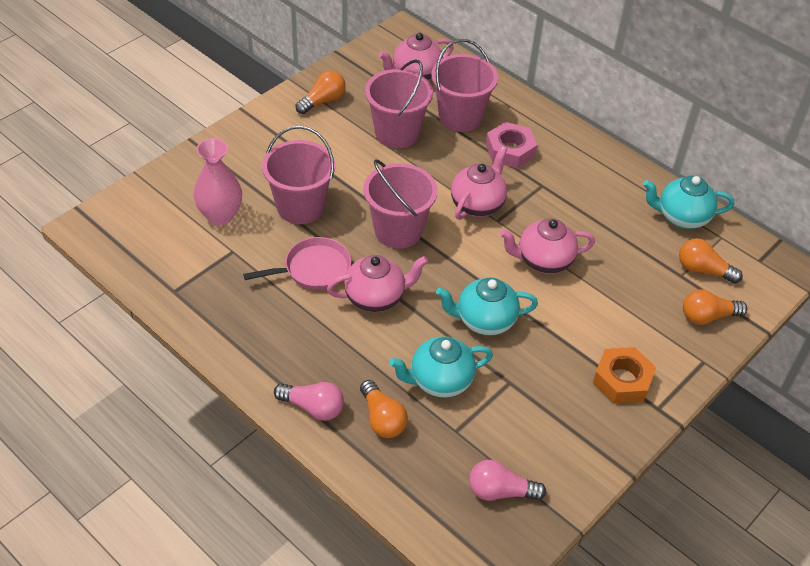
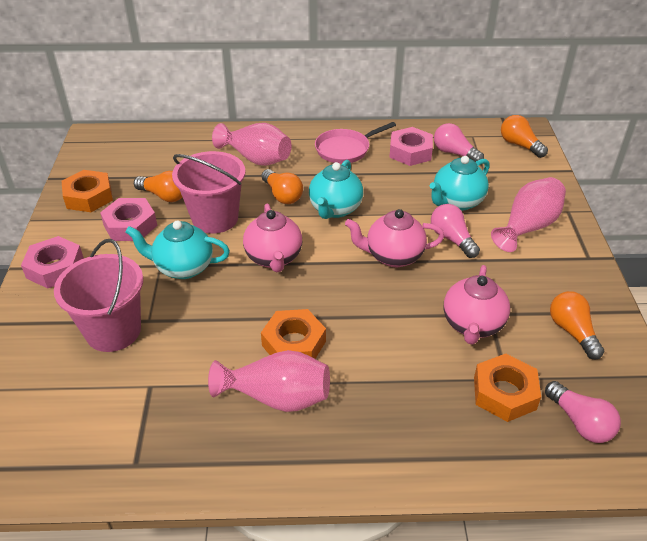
orange nut: 1 -> 3
pink bucket: 4 -> 2
pink light bulb: 2 -> 3
pink nut: 1 -> 3
pink teapot: 4 -> 3
pink vase: 1 -> 3

